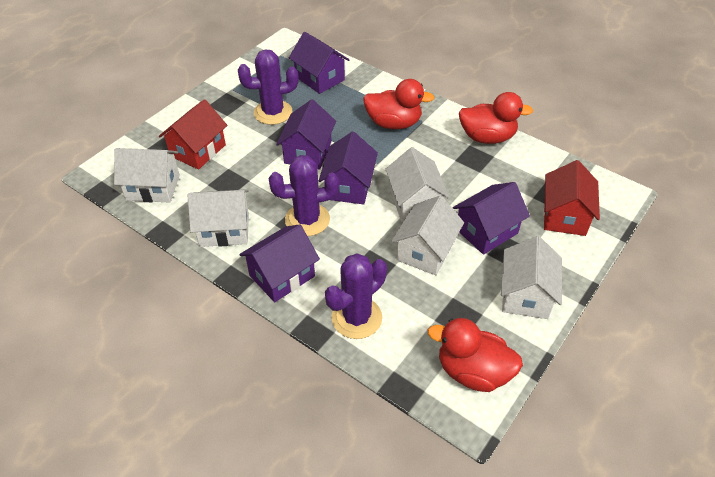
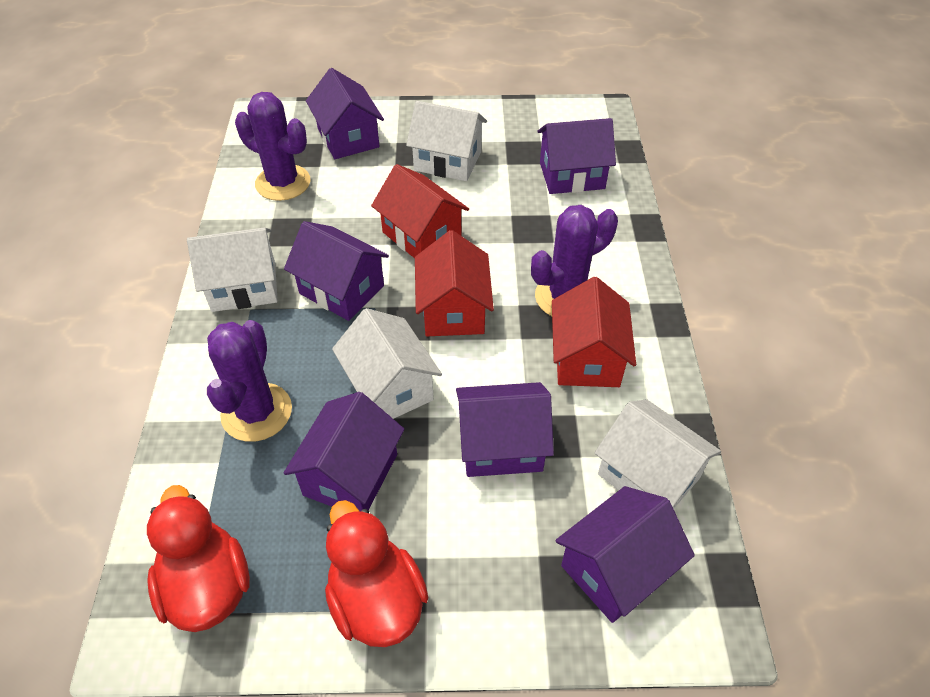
purple house: 5 -> 6
red duck: 3 -> 2
red house: 2 -> 3
white house: 5 -> 4

